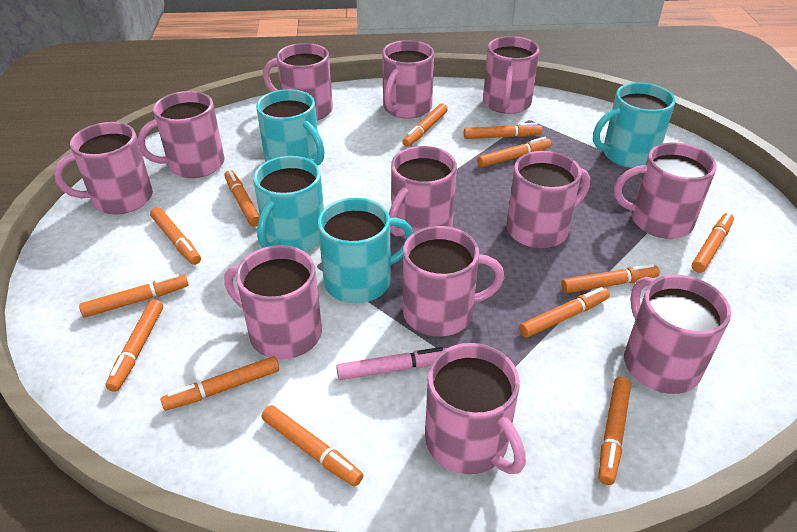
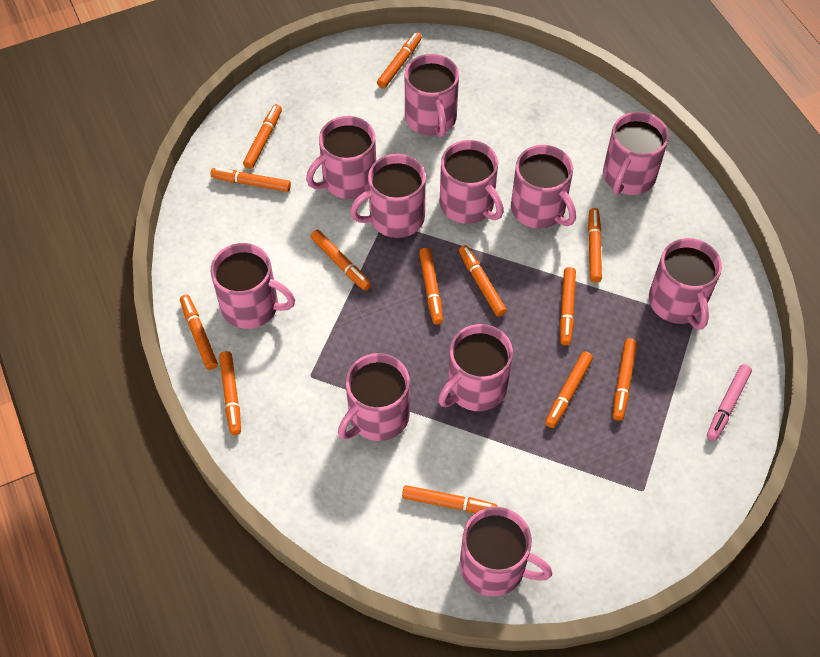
pink mug: 12 -> 11
turquoise mug: 4 -> 0

